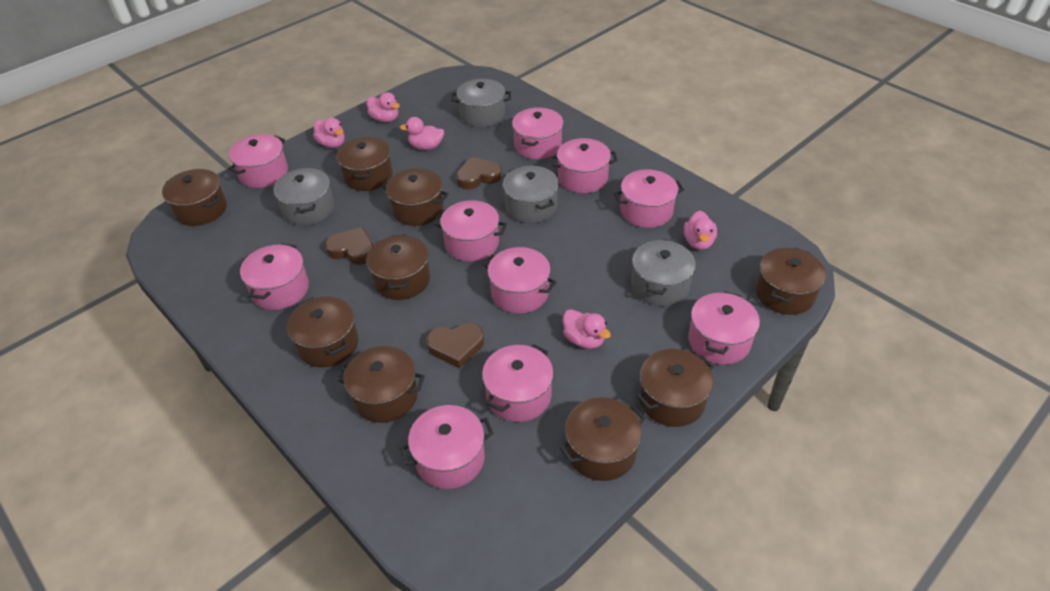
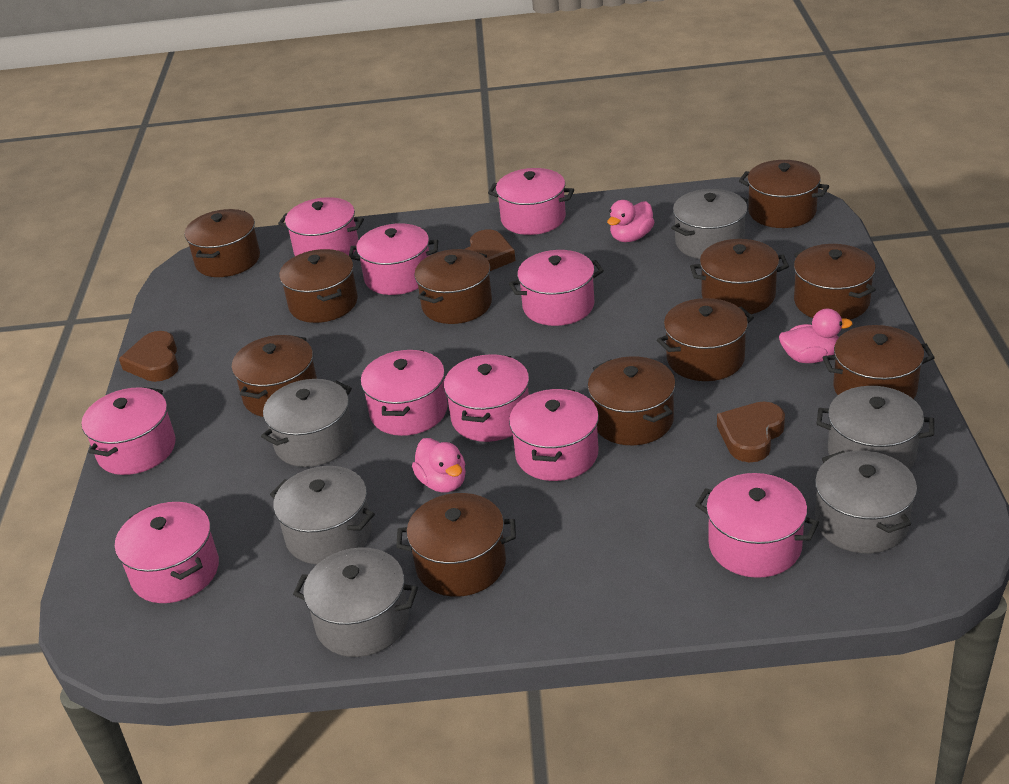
brown pot: 9 -> 11
grey pot: 4 -> 6
pink duck: 5 -> 3

